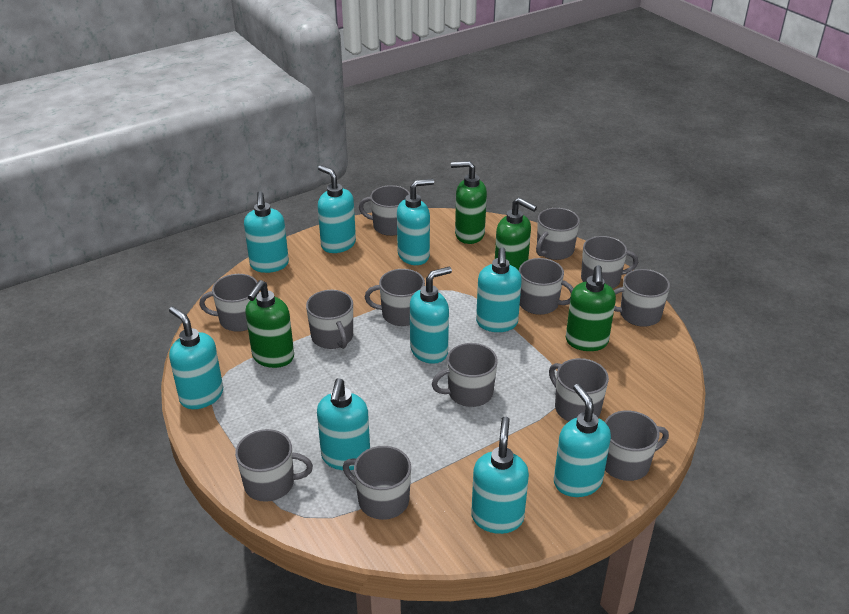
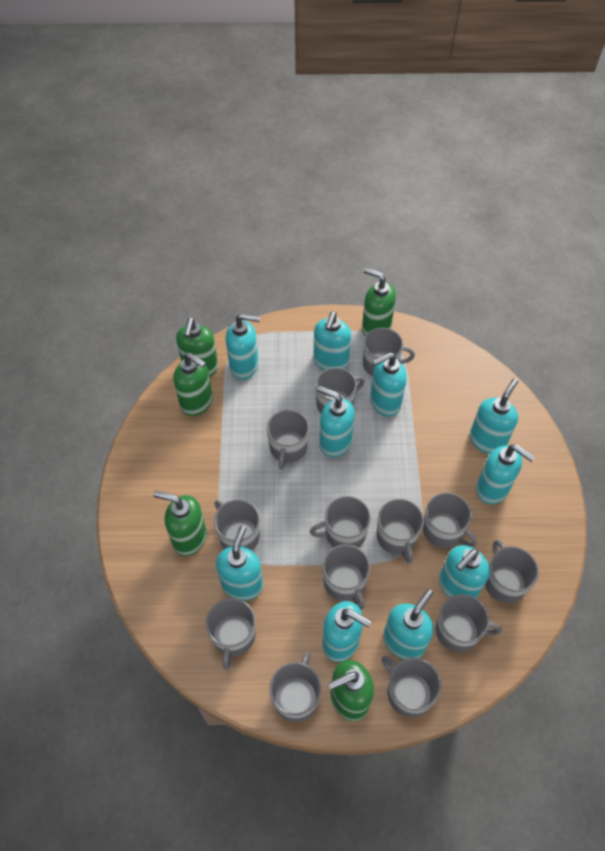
green soap dispenser: 4 -> 5
turquoise soap dispenser: 9 -> 10

